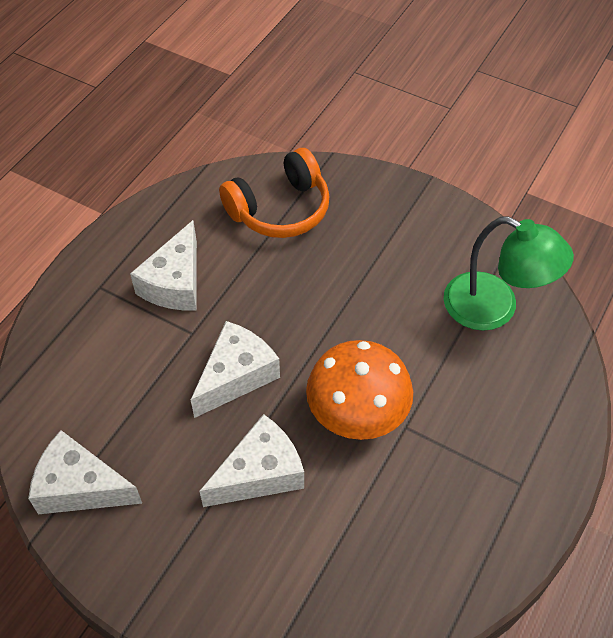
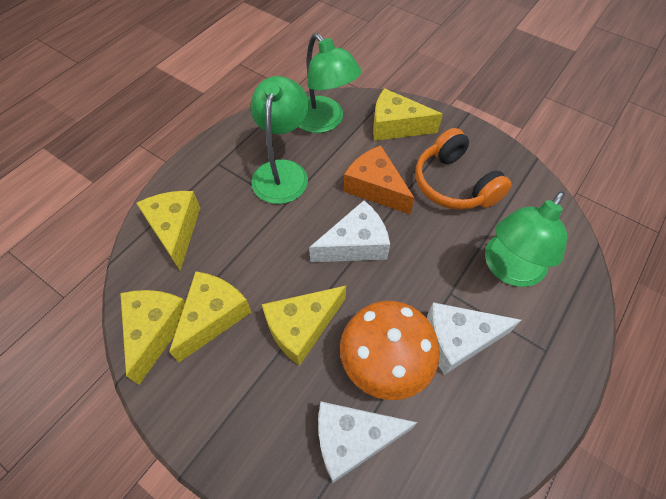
green lamp: 1 -> 3
orange cheese: 0 -> 1
white cheese: 4 -> 3
yellow cheese: 0 -> 5

